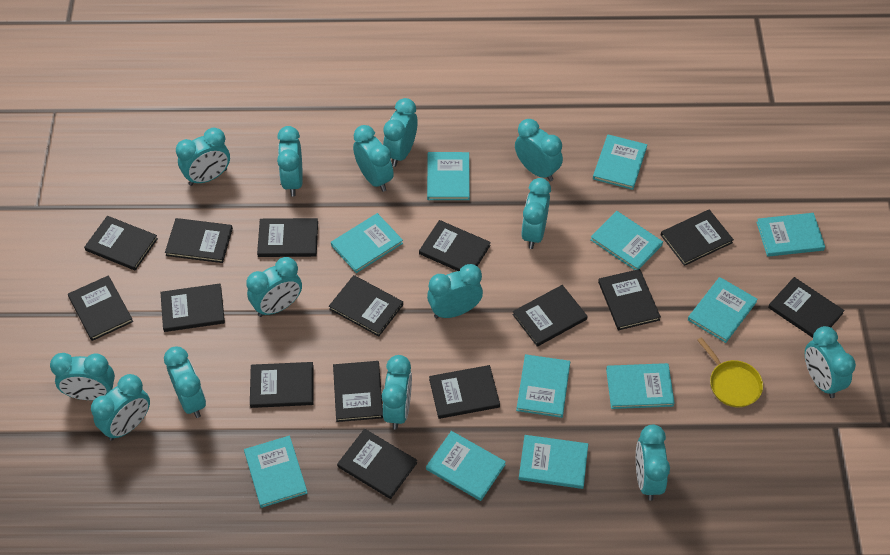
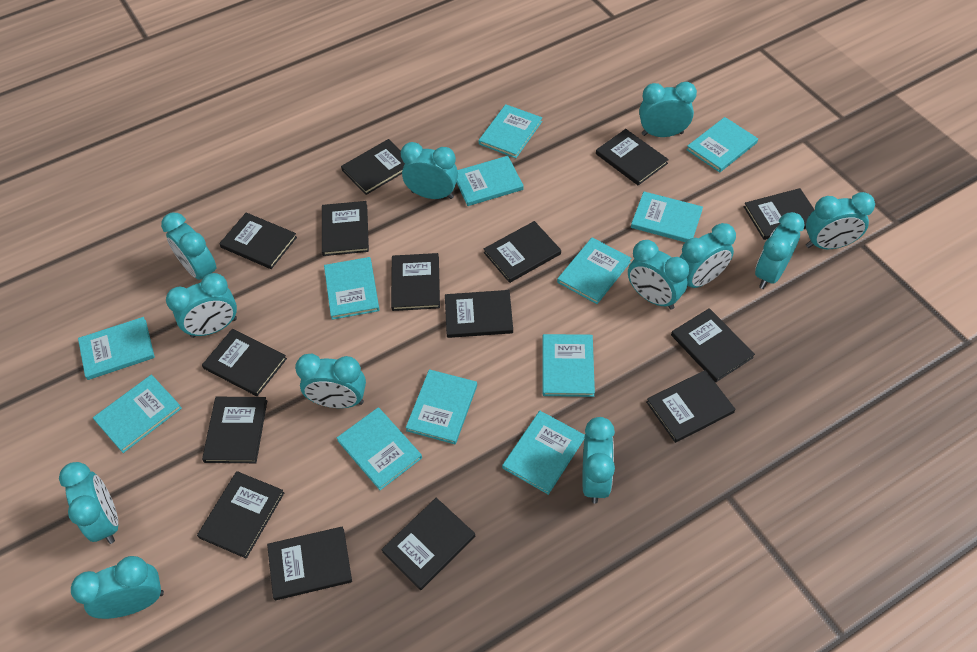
turquoise book: 11 -> 12
turquoise clock: 14 -> 12
yellow pan: 1 -> 0

